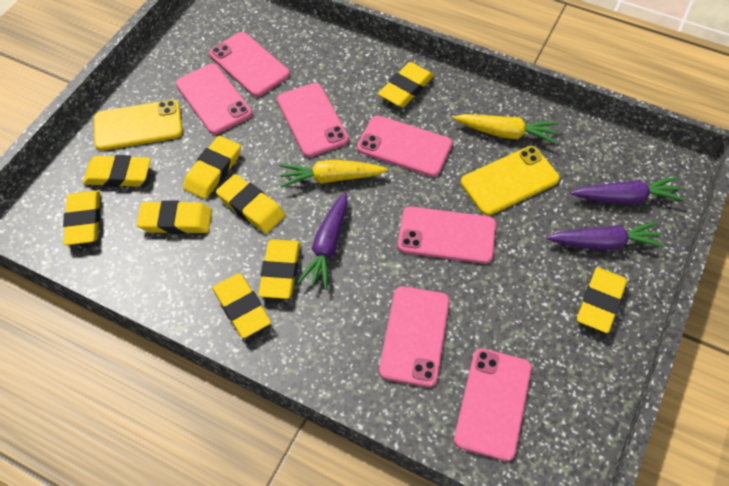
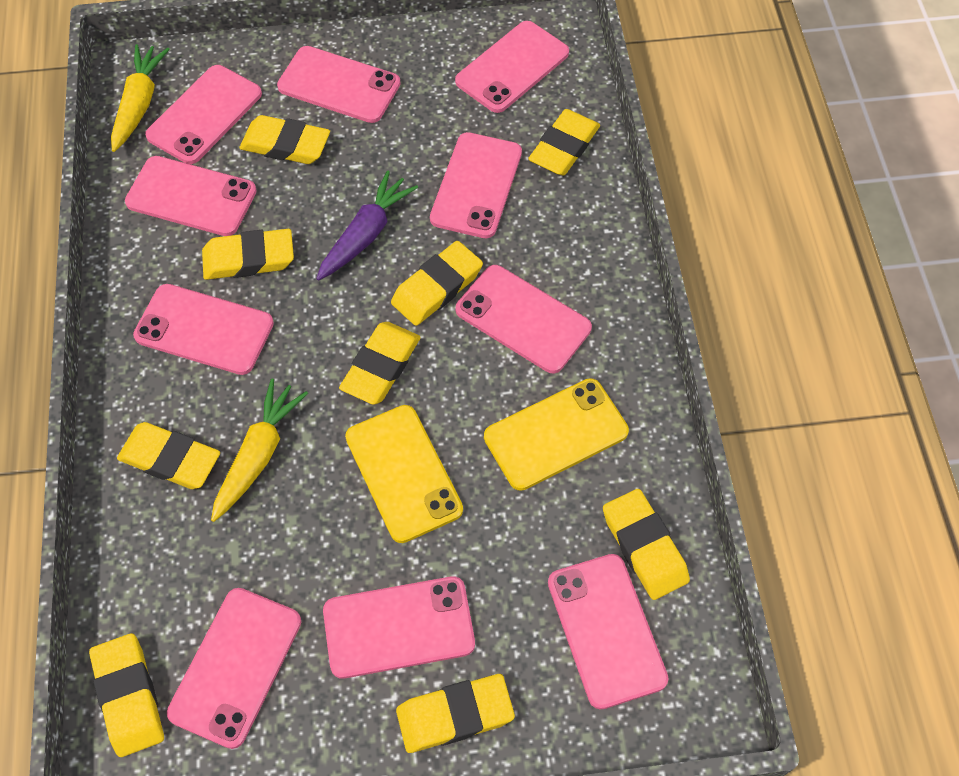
pink phone: 7 -> 10
purple carrot: 3 -> 1

